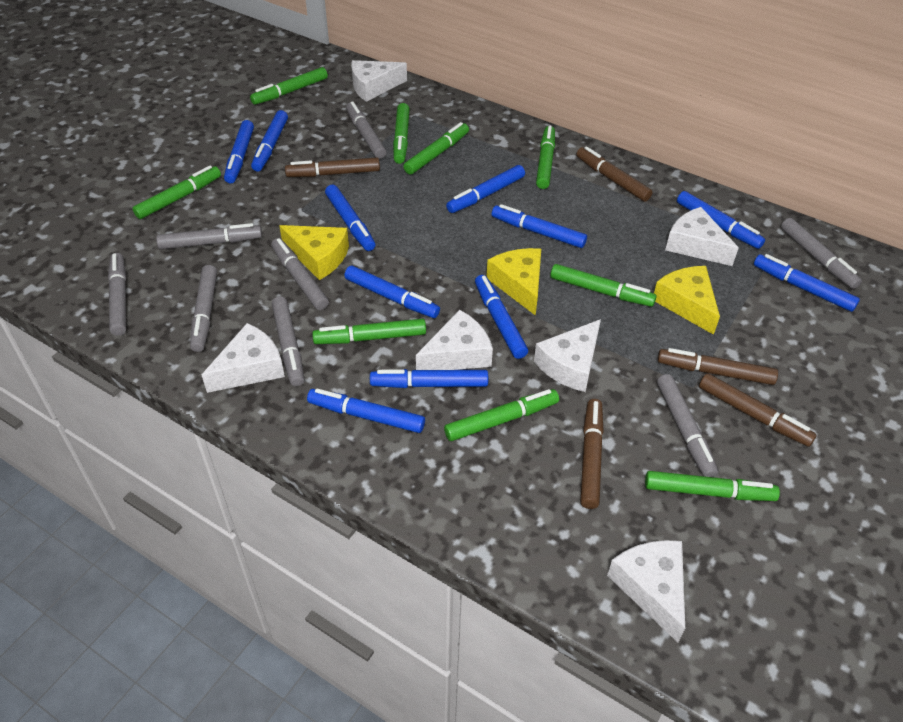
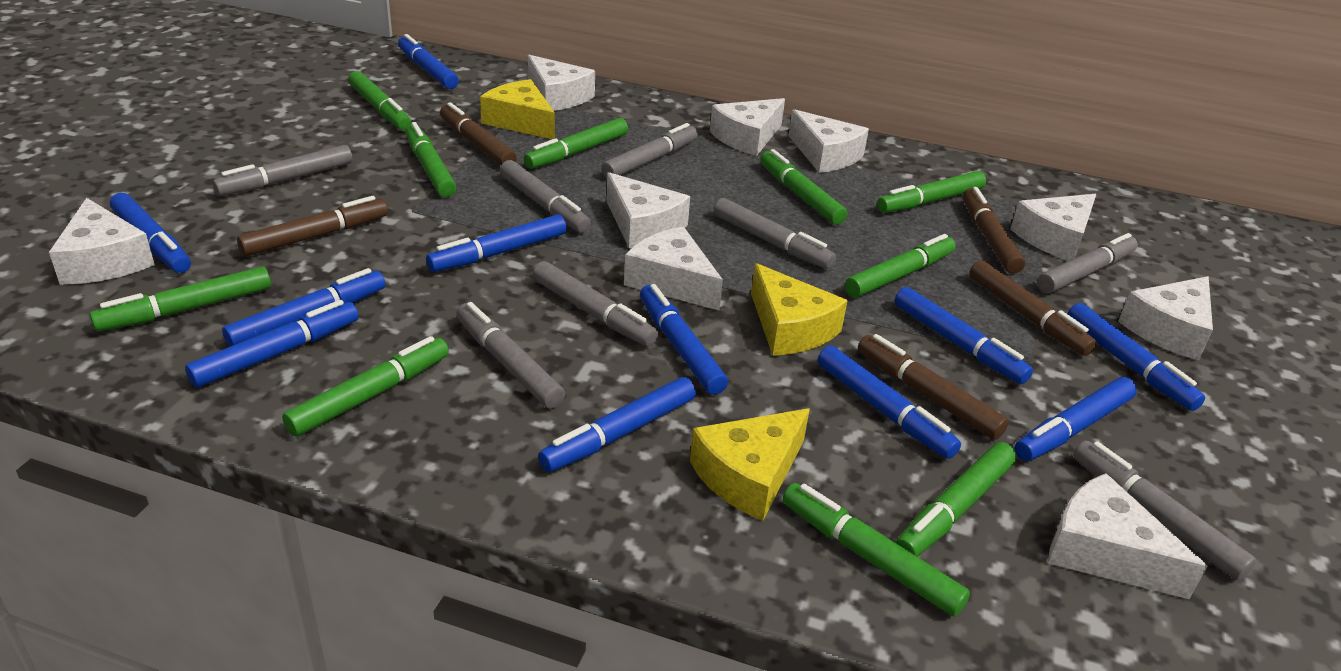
green marker: 9 -> 10
white cheese: 6 -> 9

